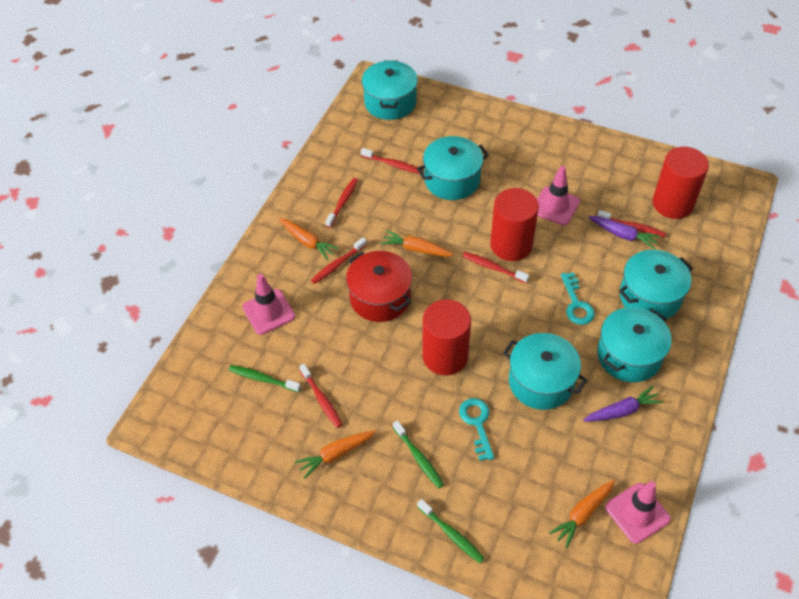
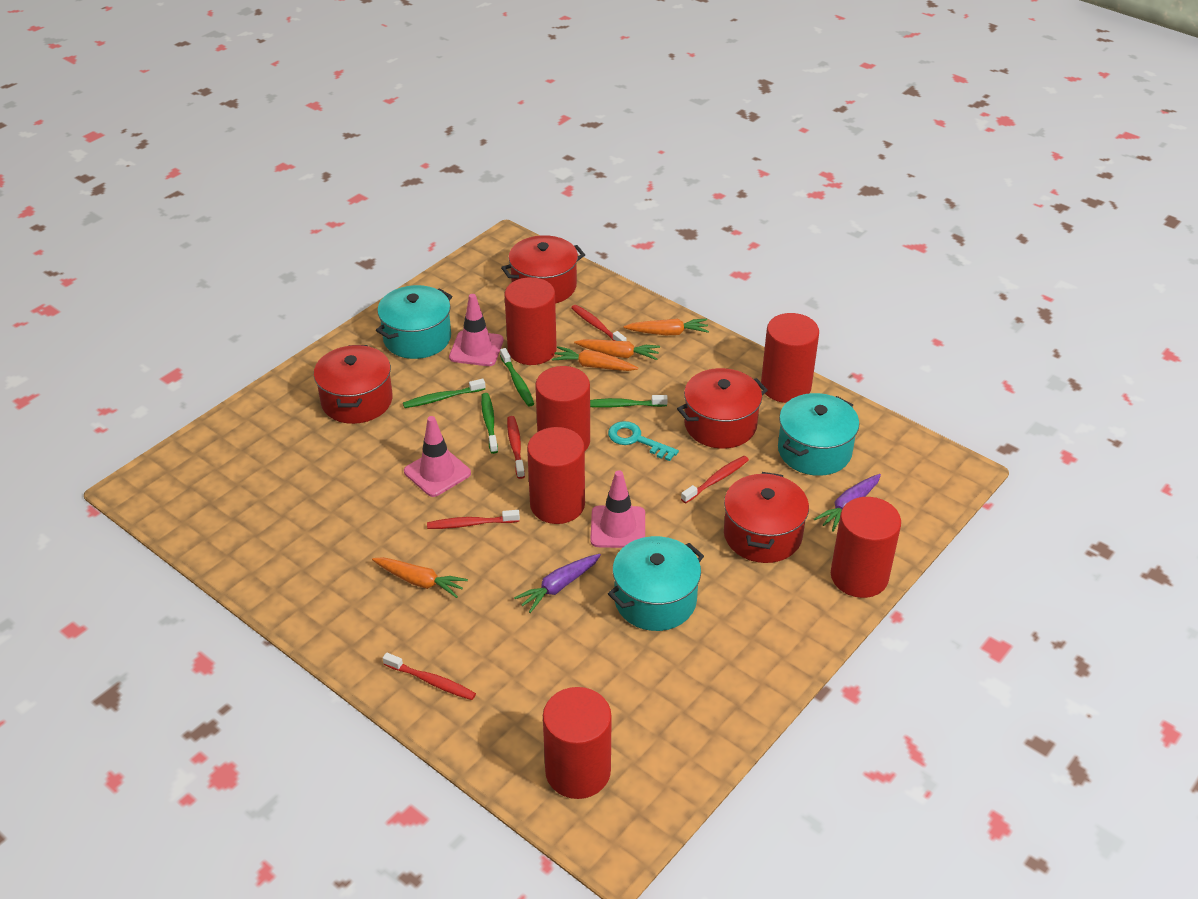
green toothbrush: 3 -> 4
red cylinder: 3 -> 6
red pot: 1 -> 4
red toothbrush: 6 -> 5
turquoise key: 2 -> 1
turquoise pot: 5 -> 3

